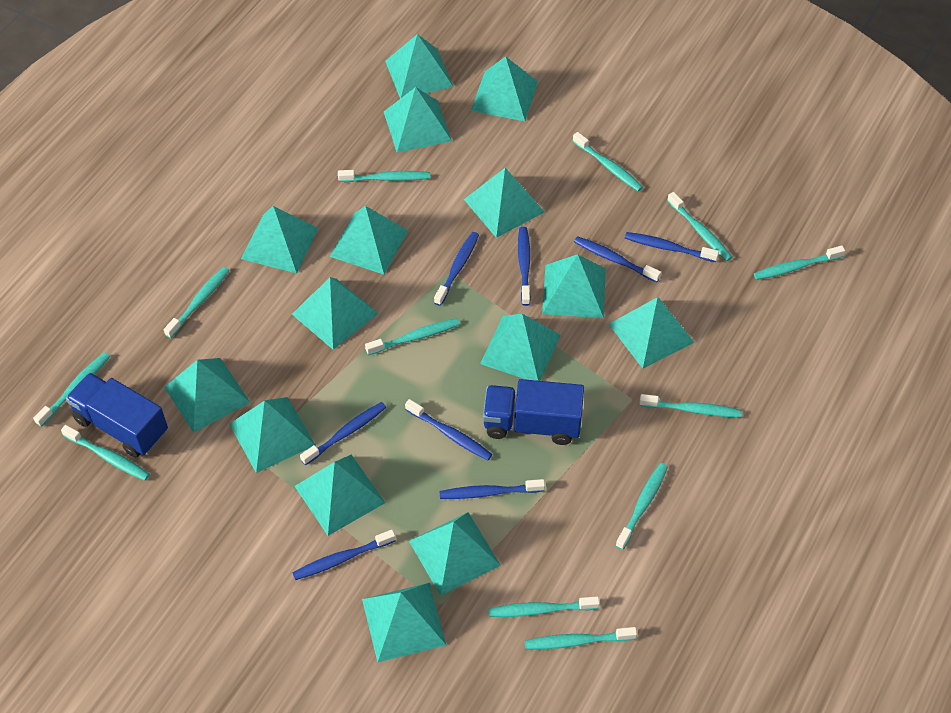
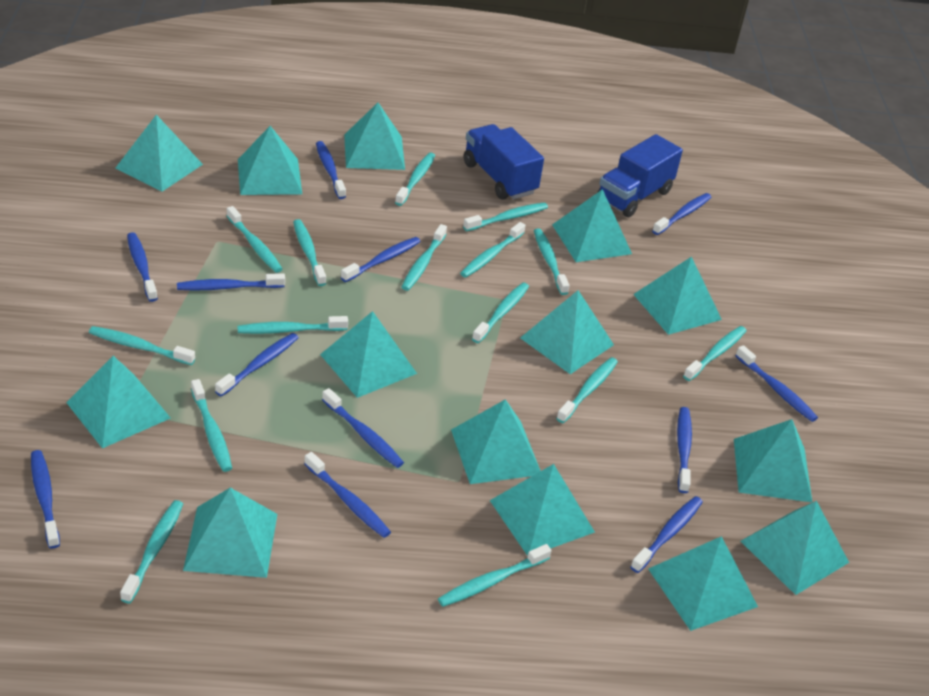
blue toothbrush: 8 -> 12
turquoise pyramid: 15 -> 14
turquoise toothbrush: 12 -> 15

